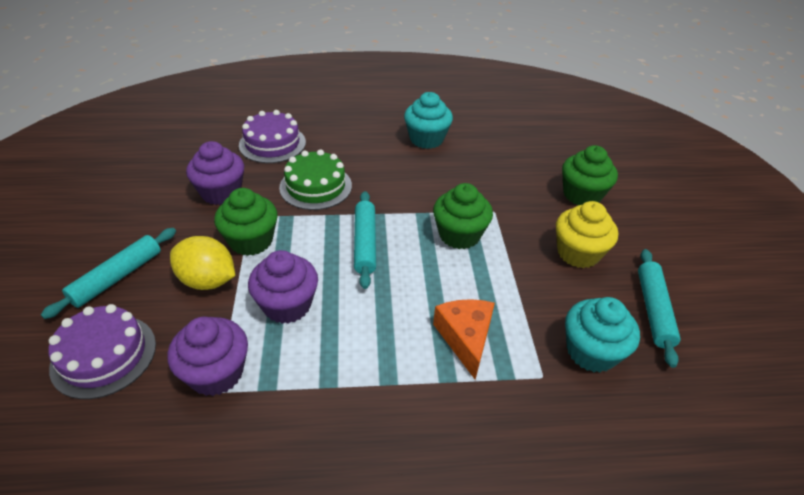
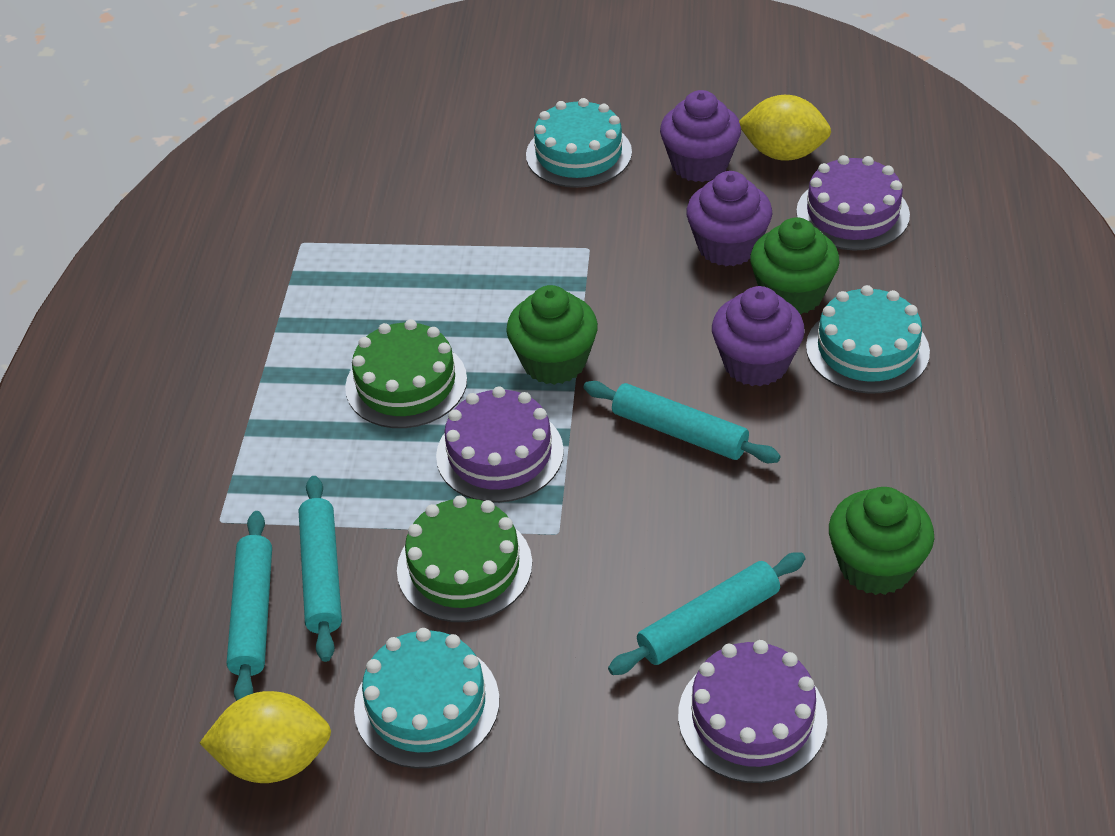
green cake: 1 -> 2
orange cheese: 1 -> 0
purple cake: 2 -> 3
turquoise cake: 0 -> 3
turquoise cupcake: 2 -> 0
turquoise rolling pin: 3 -> 4
yellow cupcake: 1 -> 0
yellow lemon: 1 -> 2

